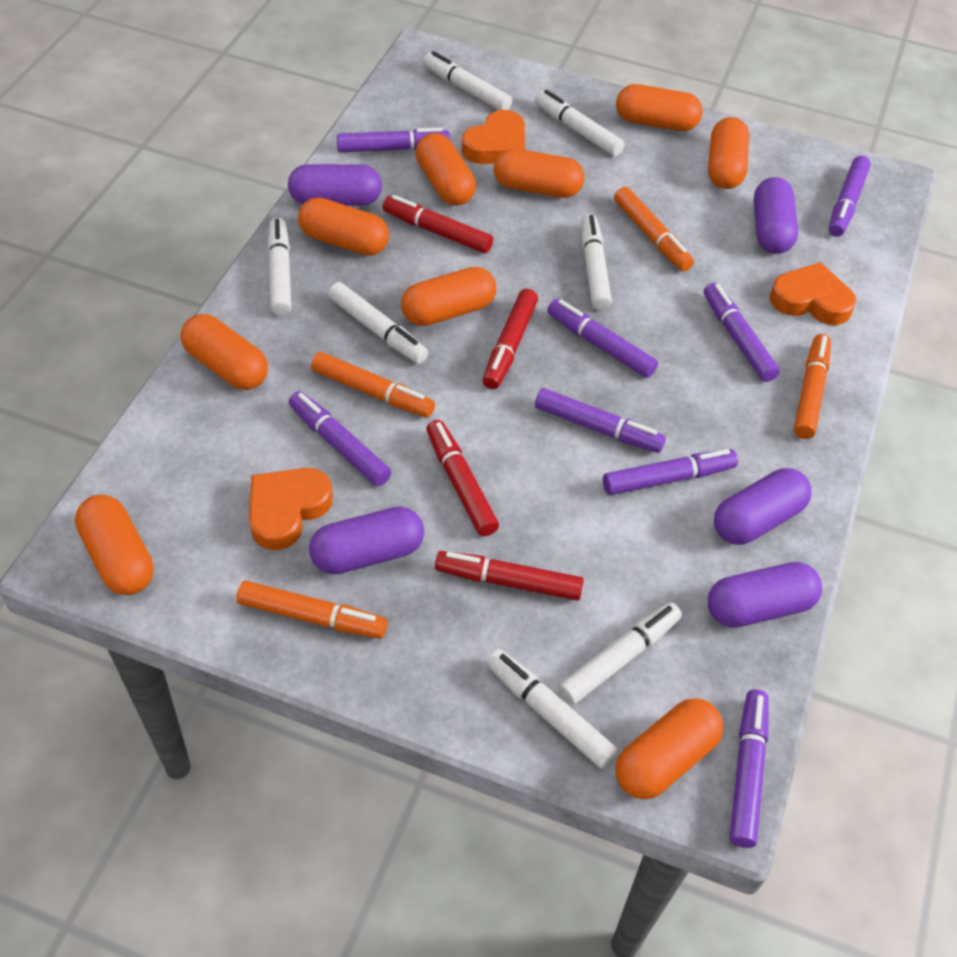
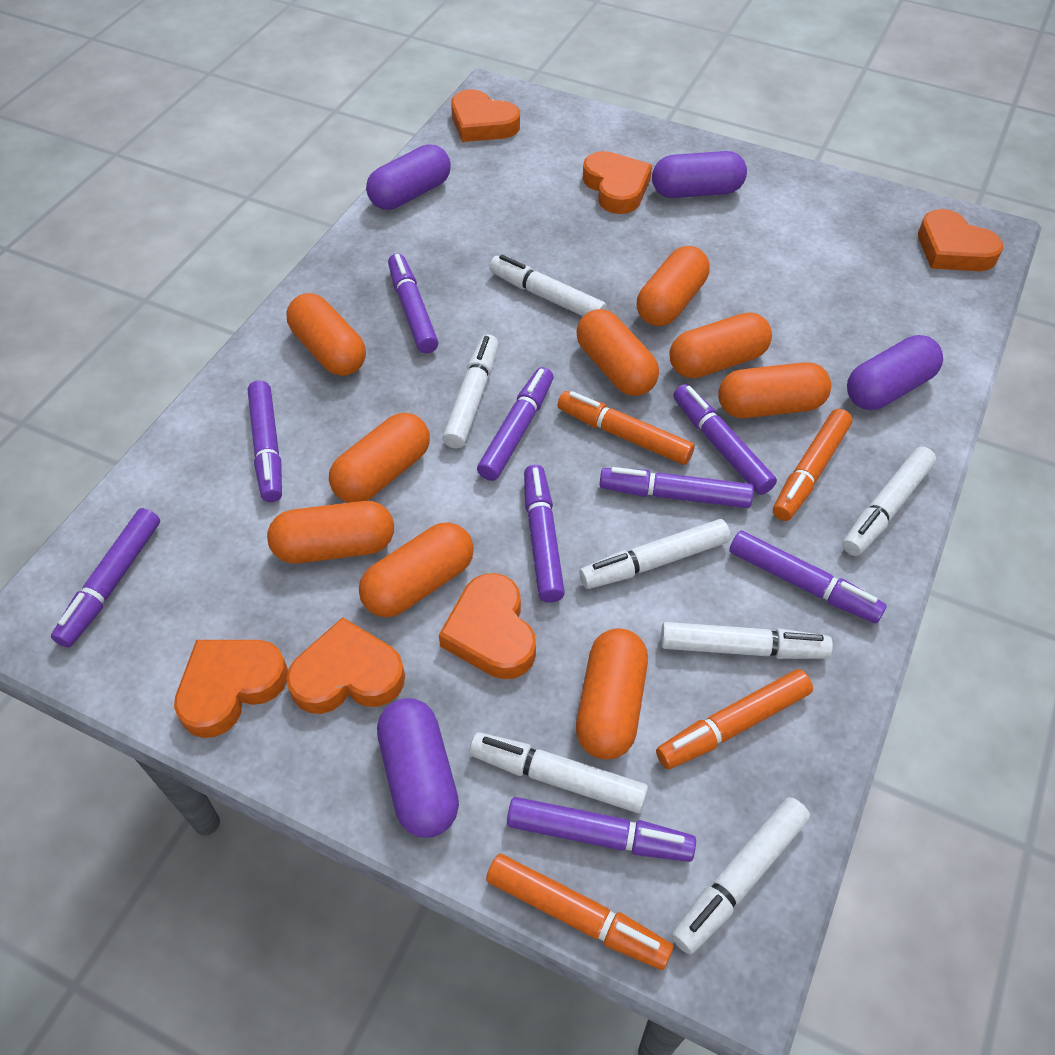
orange heart: 3 -> 6
purple capsule: 5 -> 4
purple marker: 8 -> 9
red marker: 4 -> 0

